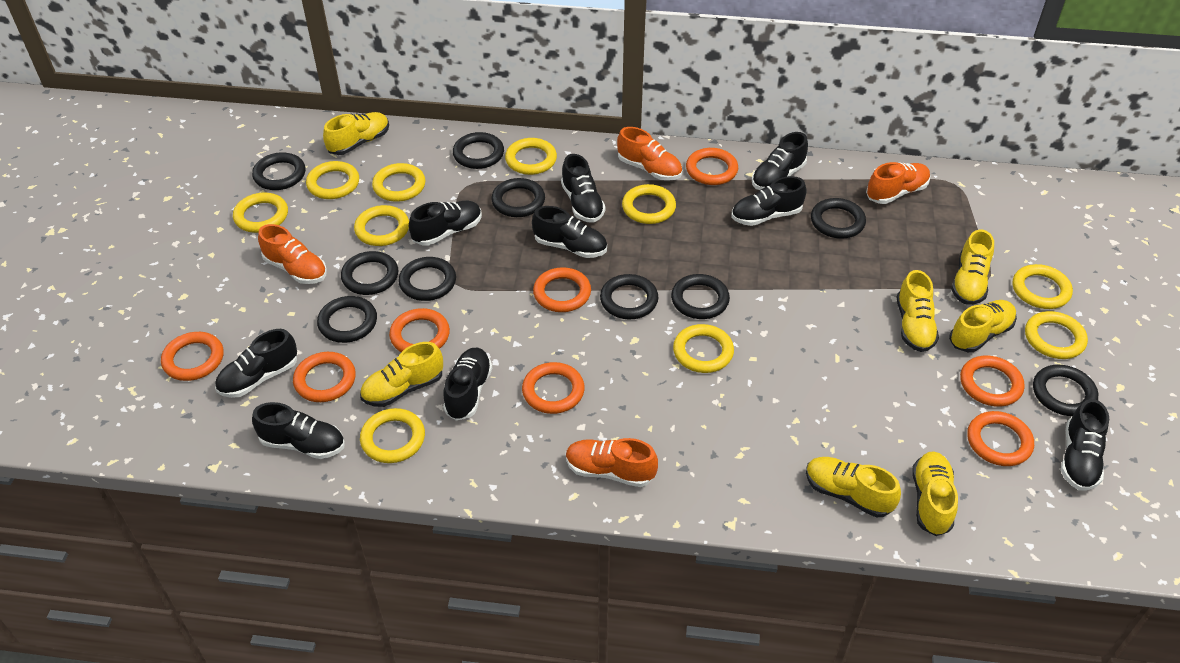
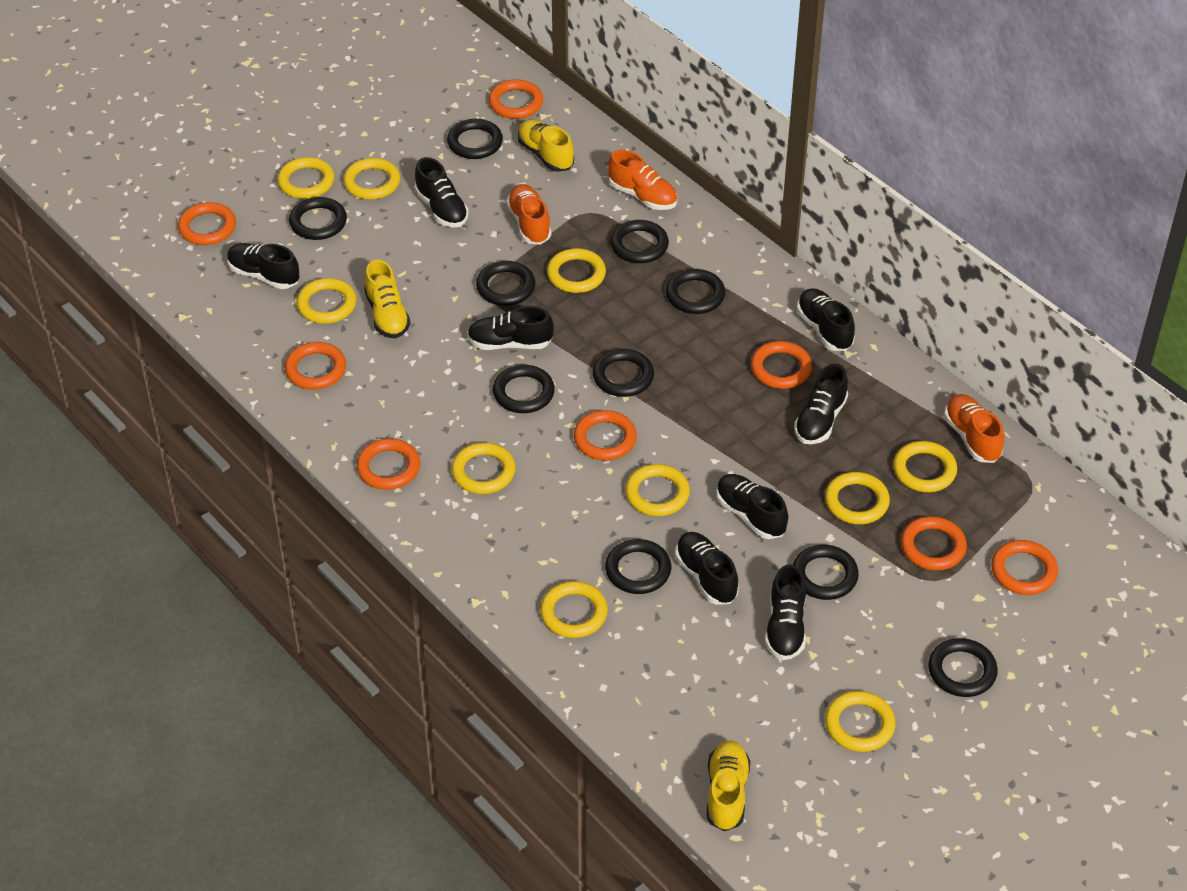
black shoe: 9 -> 8
orange shoe: 4 -> 3
yellow shoe: 7 -> 3

